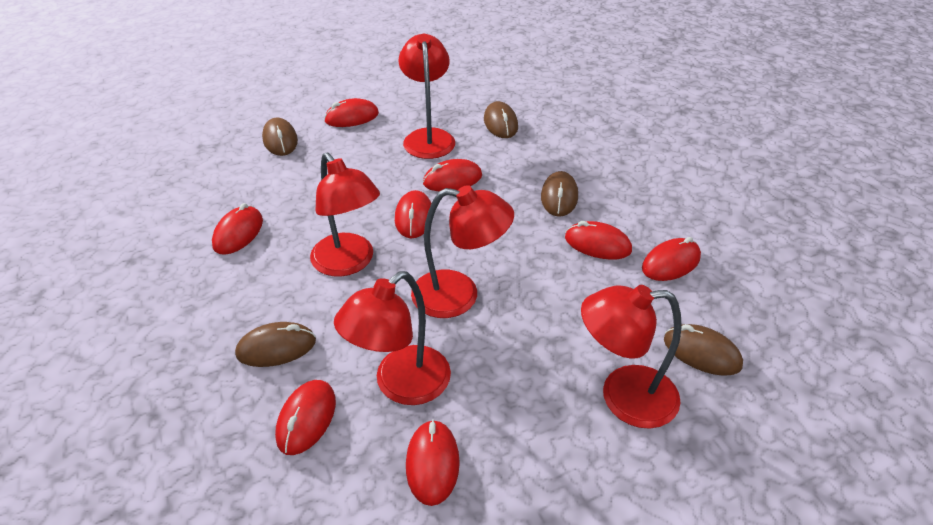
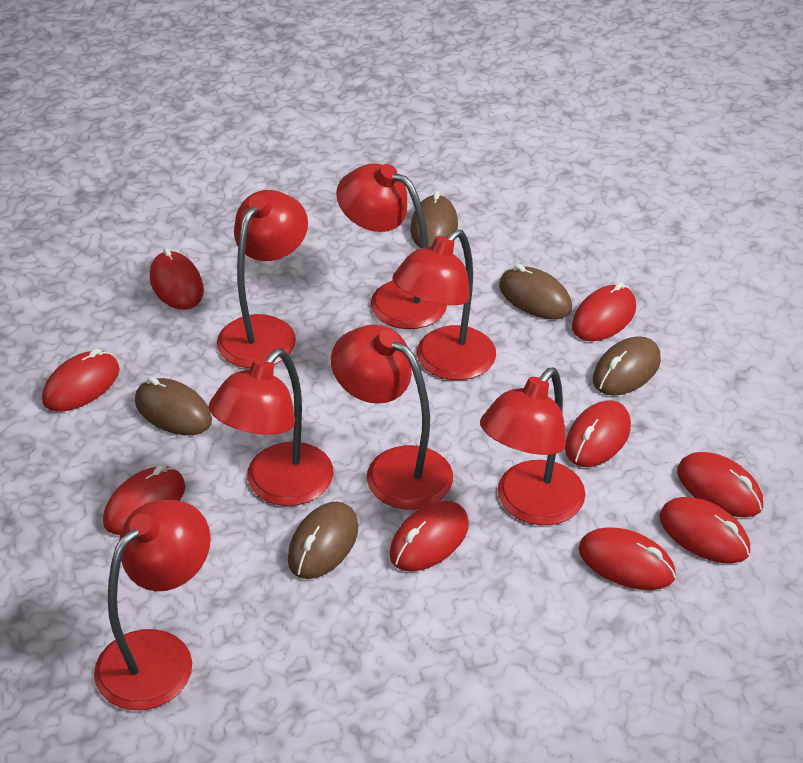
red lamp: 5 -> 7
red mouse: 8 -> 9

